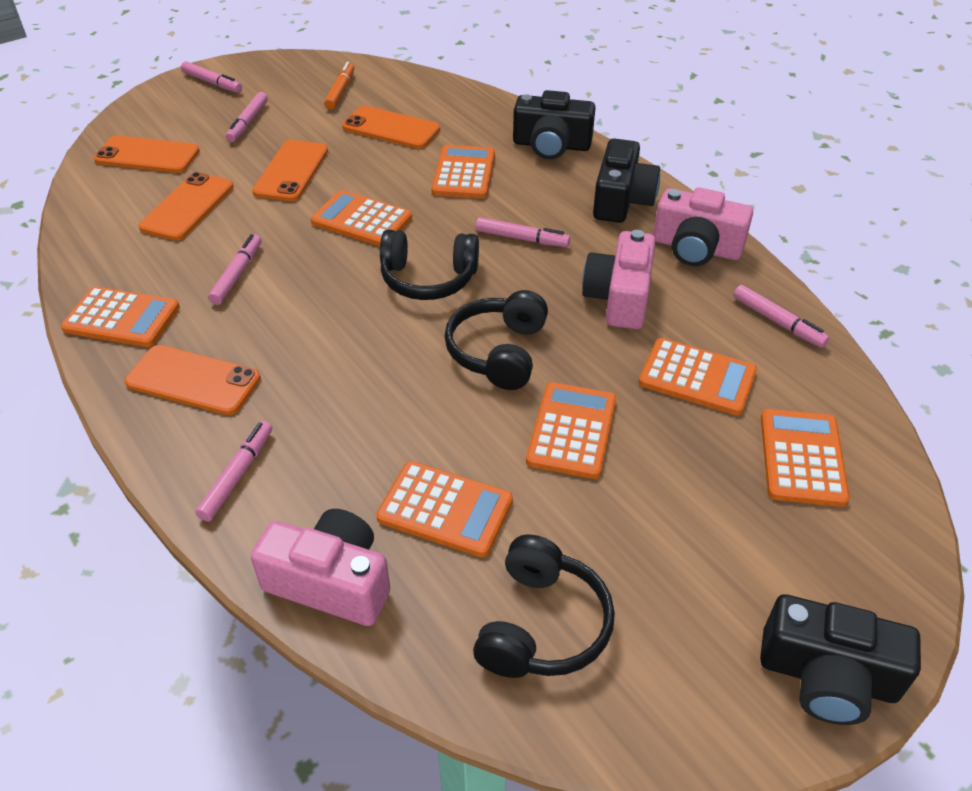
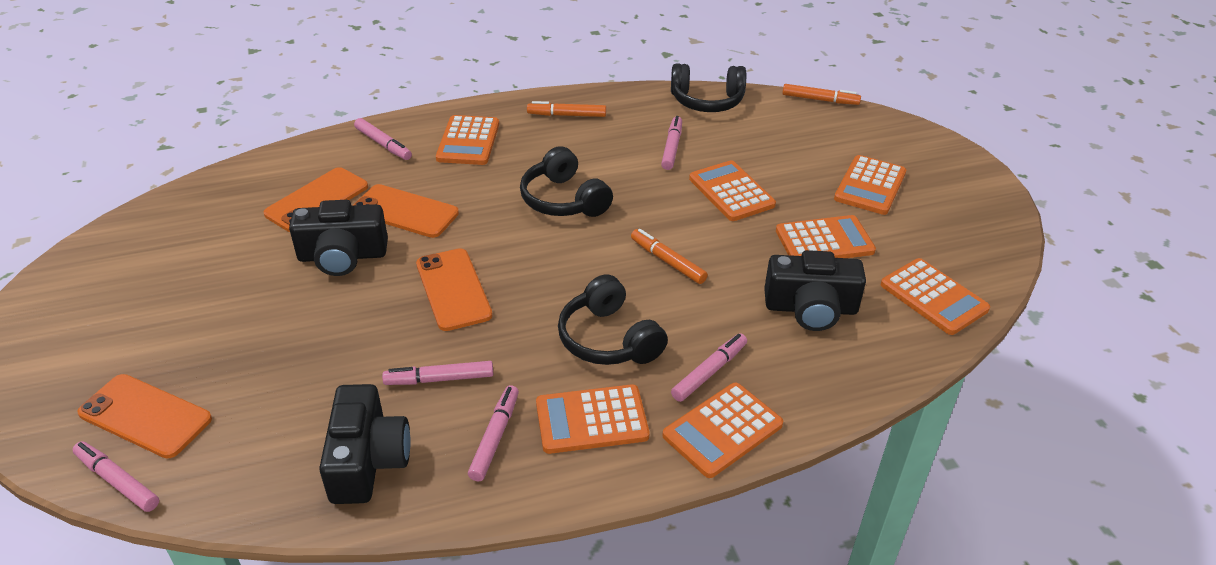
orange marker: 1 -> 3
orange phone: 5 -> 4
pink camera: 3 -> 0

